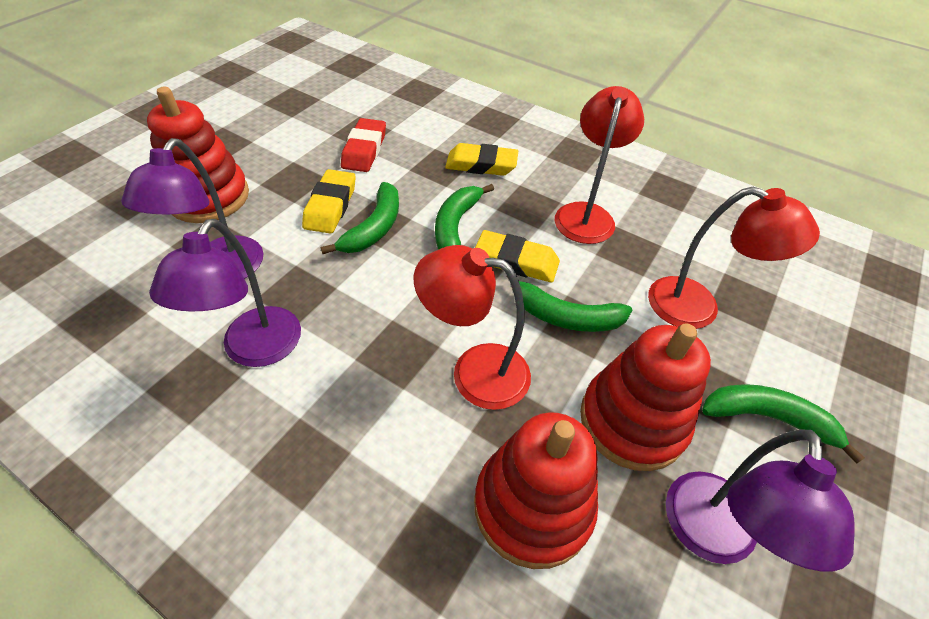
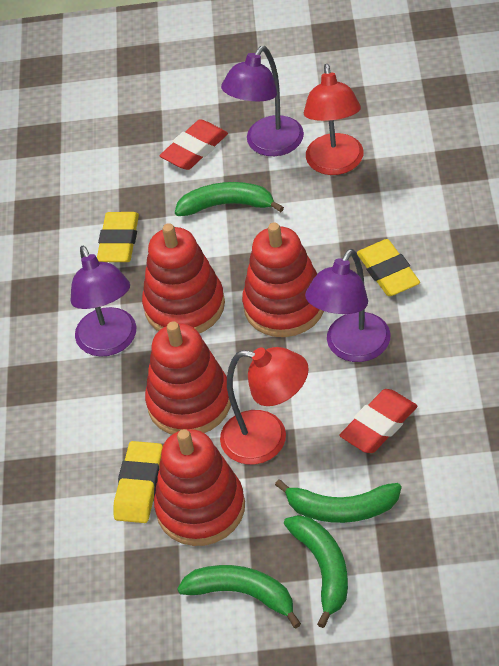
red eraser: 1 -> 2
red lamp: 3 -> 2
red stacking toy: 3 -> 4

